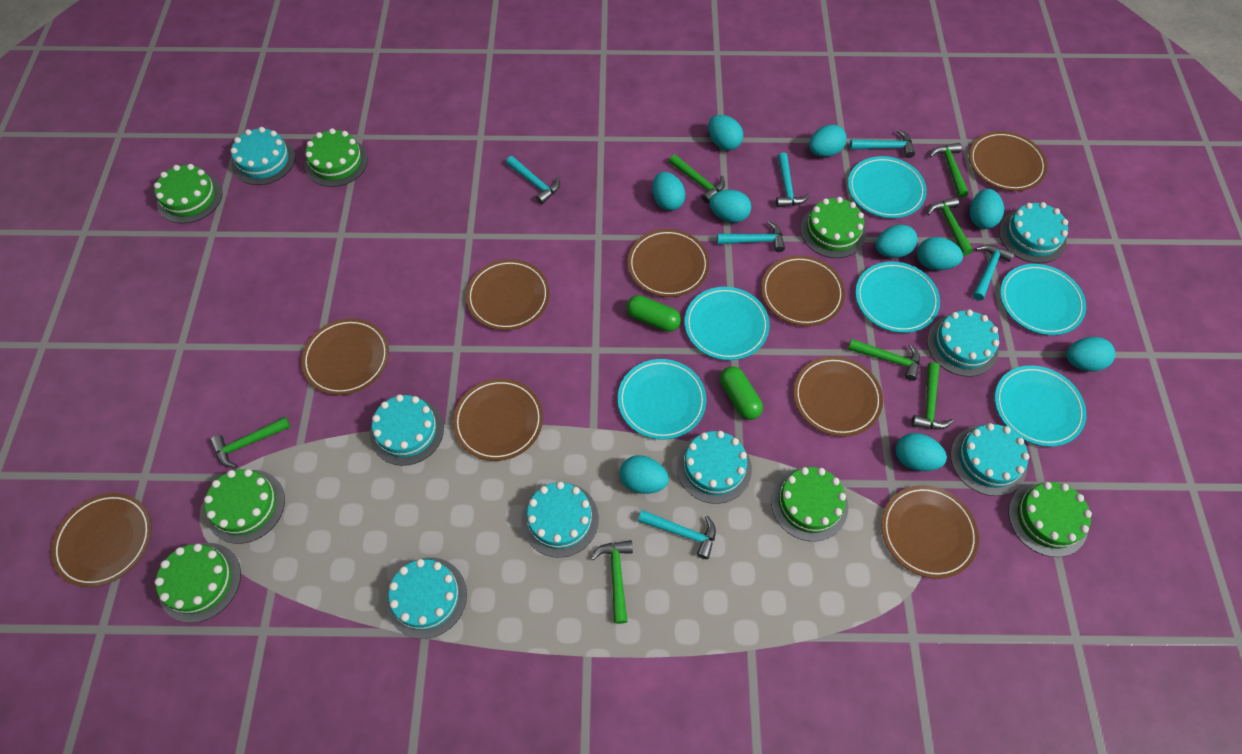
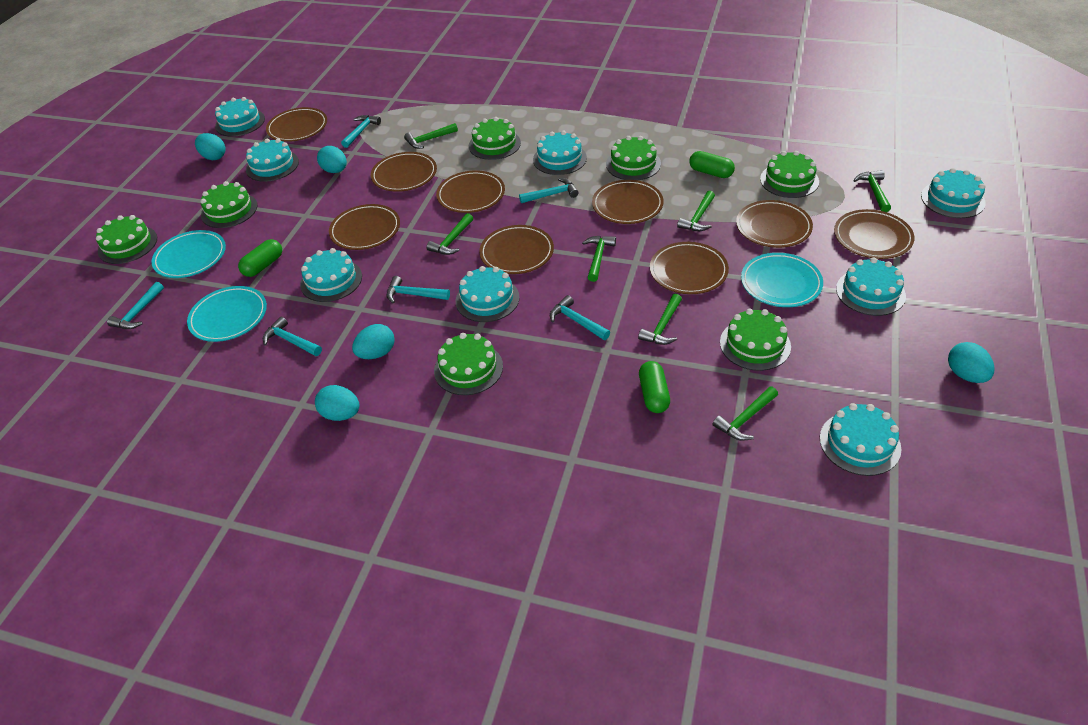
green capsule: 2 -> 3
turquoise egg: 10 -> 5
turquoise plate: 6 -> 3

